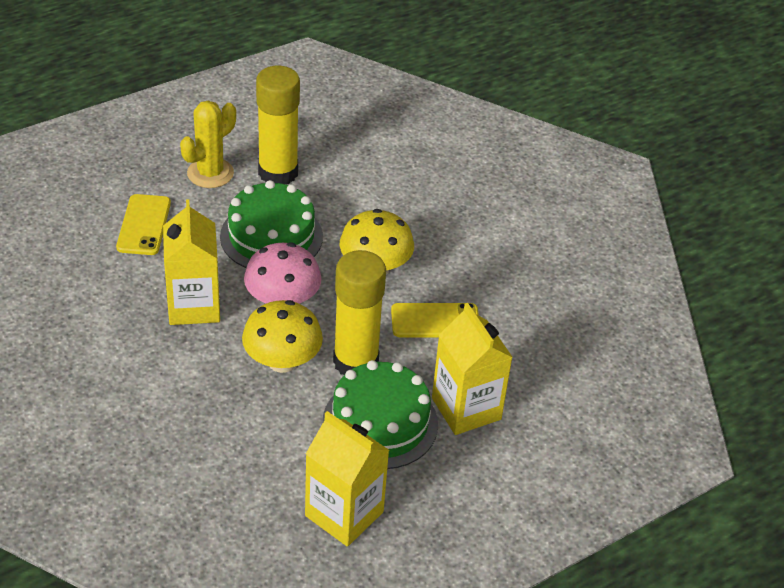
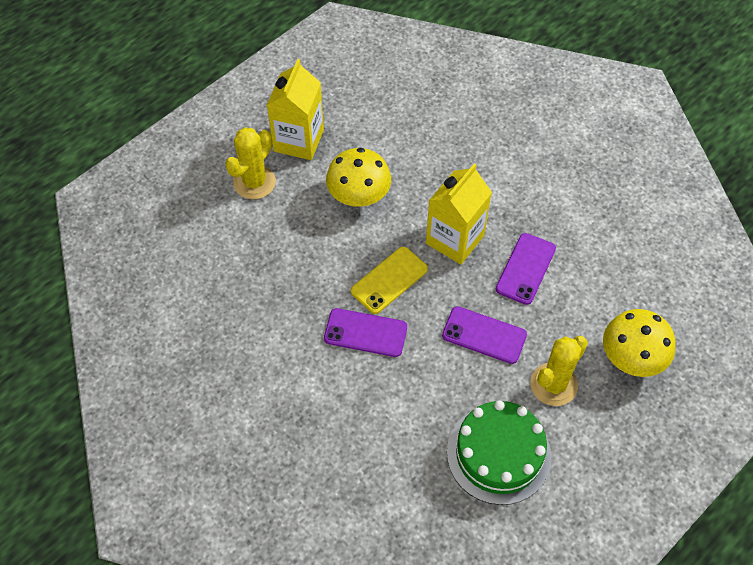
green cake: 2 -> 1
pink mushroom: 1 -> 0
purple phone: 0 -> 3
yellow cactus: 1 -> 2
yellow carton: 3 -> 2
yellow glue stick: 2 -> 0
yellow phone: 2 -> 1

